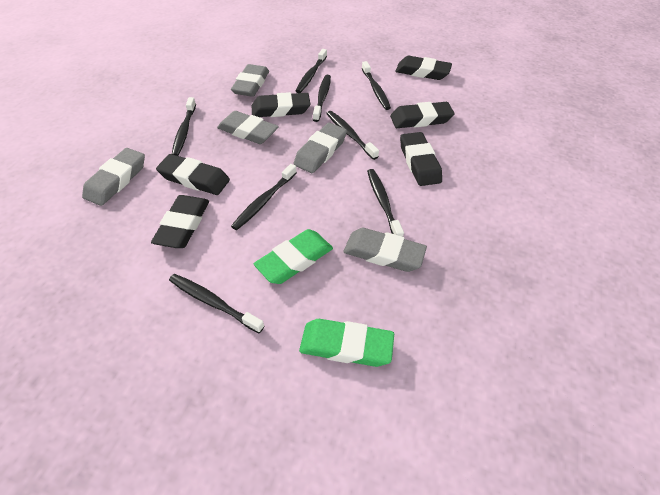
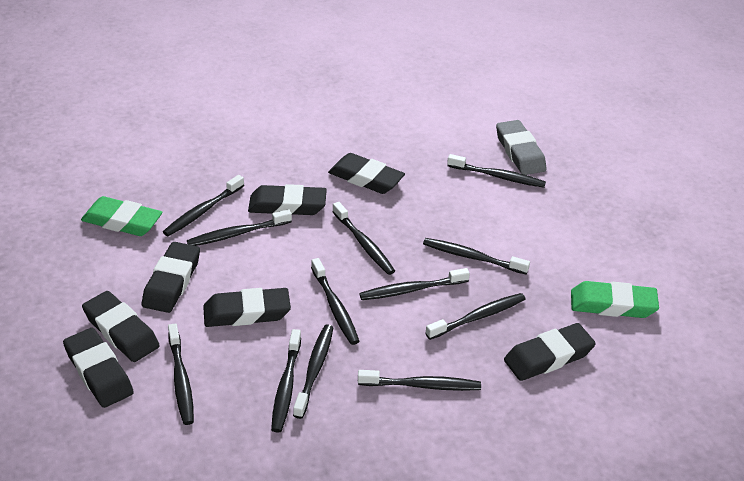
black eraser: 6 -> 7
black toothbrush: 8 -> 12
grey eraser: 5 -> 1

